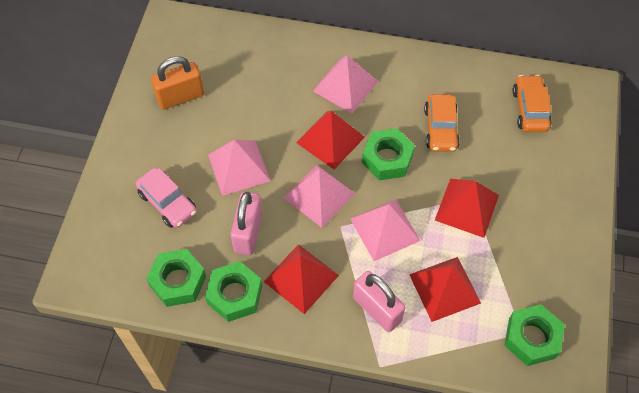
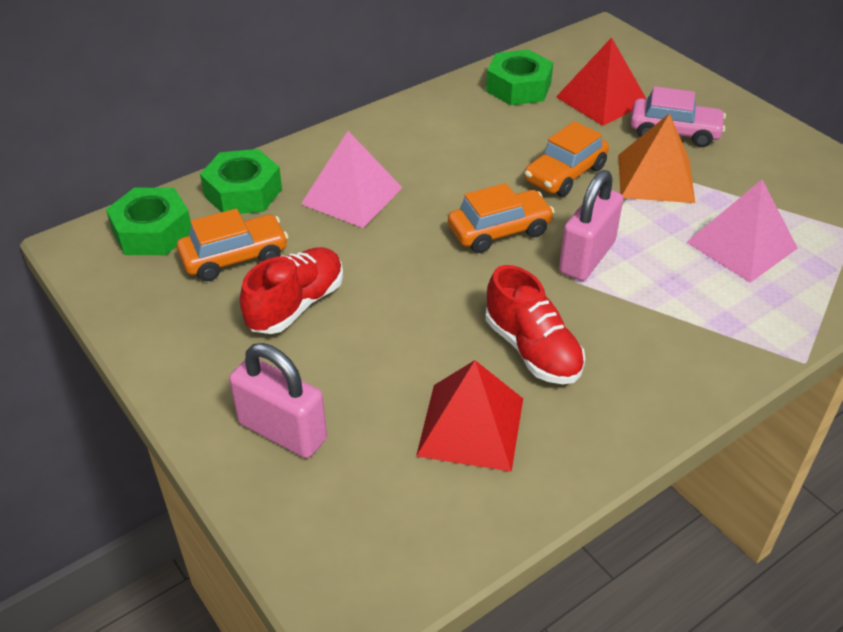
green nut: 4 -> 3
orange car: 2 -> 3
orange padlock: 1 -> 0
orange pyramid: 0 -> 1
pink pyramid: 4 -> 2
red pyramid: 4 -> 2
red shoe: 0 -> 2

